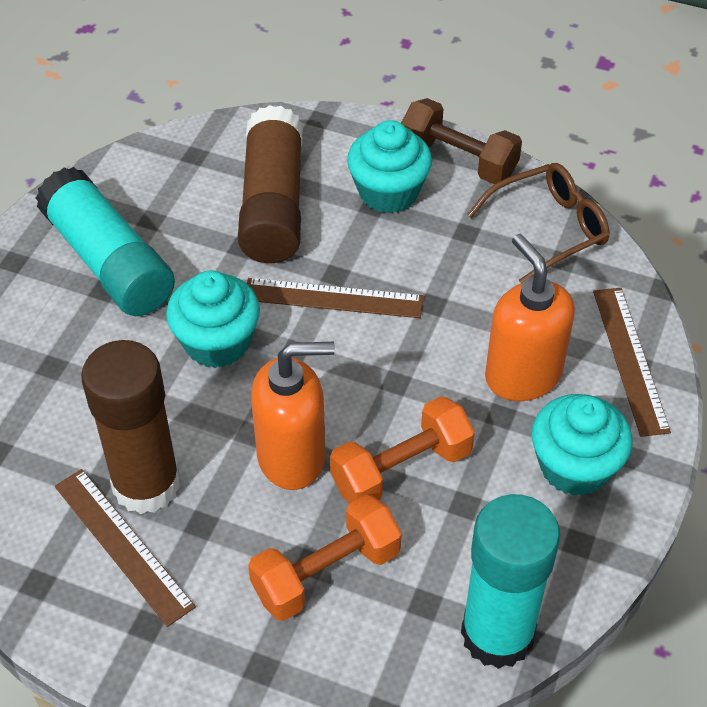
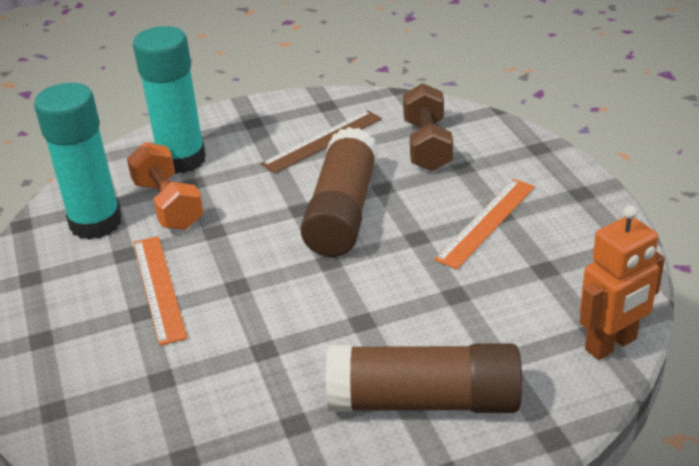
brown glasses: 1 -> 0
brown ruler: 3 -> 1
orange dumbbell: 2 -> 1
orange robot: 0 -> 1
orange ruler: 0 -> 2
orange soap dispenser: 2 -> 0
turquoise cupcake: 3 -> 0

